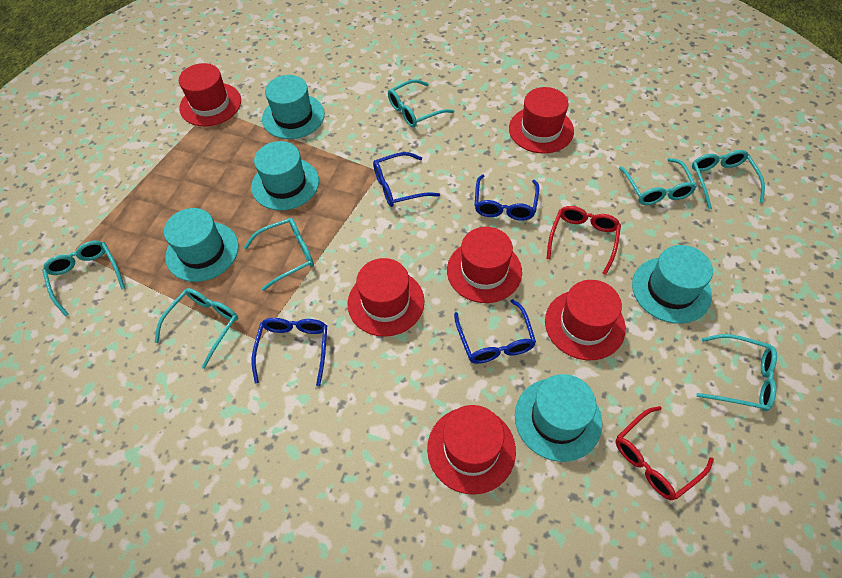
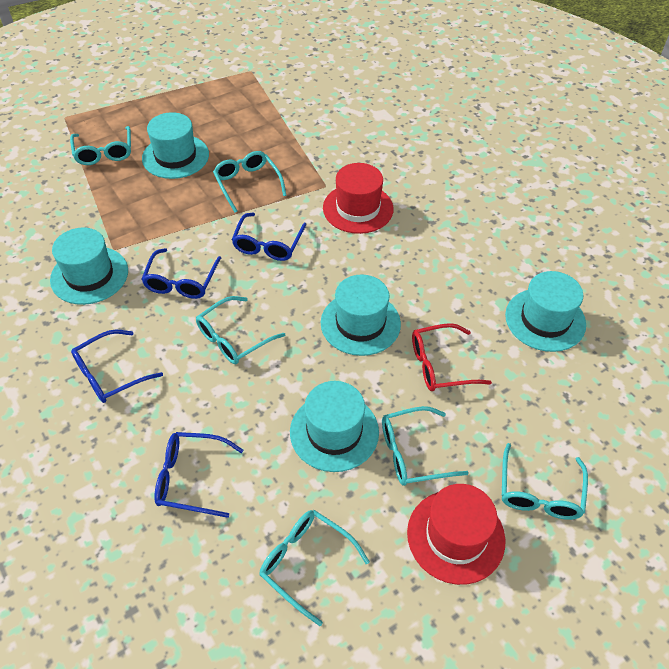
red glasses: 2 -> 1
red hat: 6 -> 2
turquoise glasses: 7 -> 6

